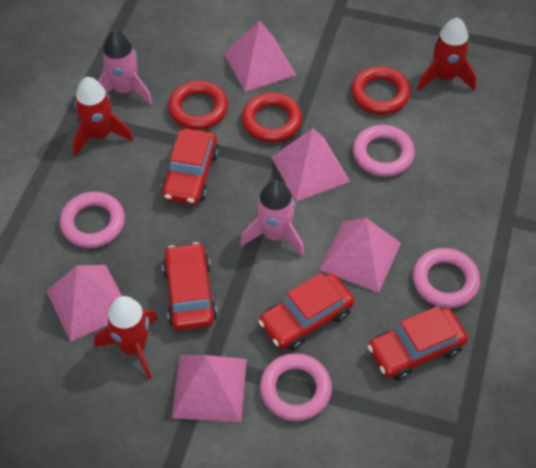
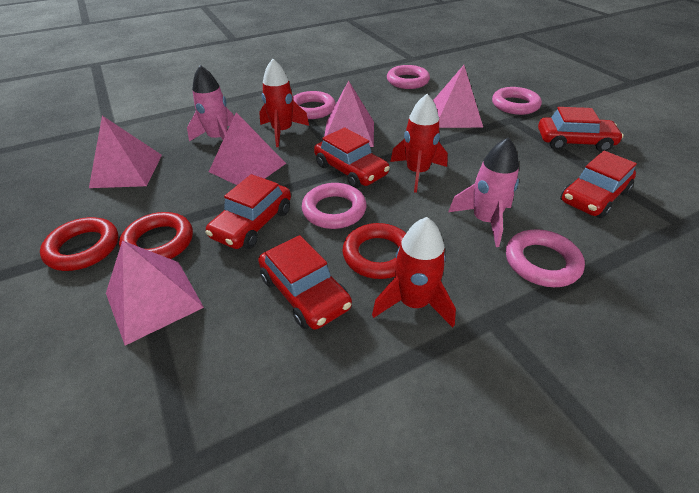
pink ring: 4 -> 5
red car: 4 -> 5

